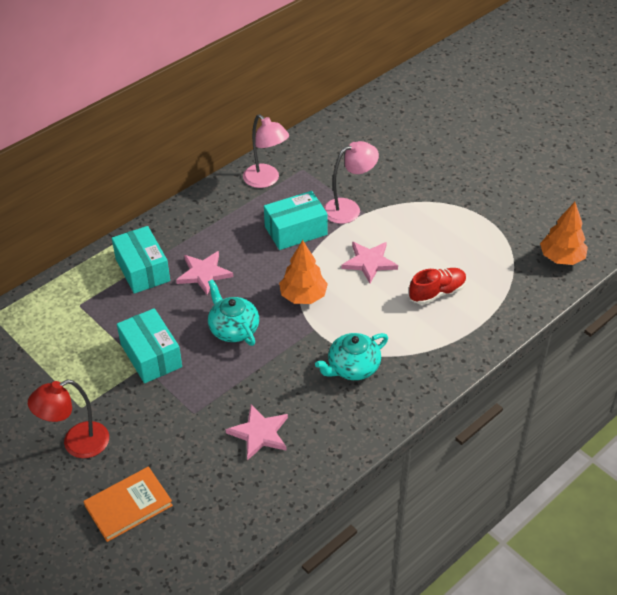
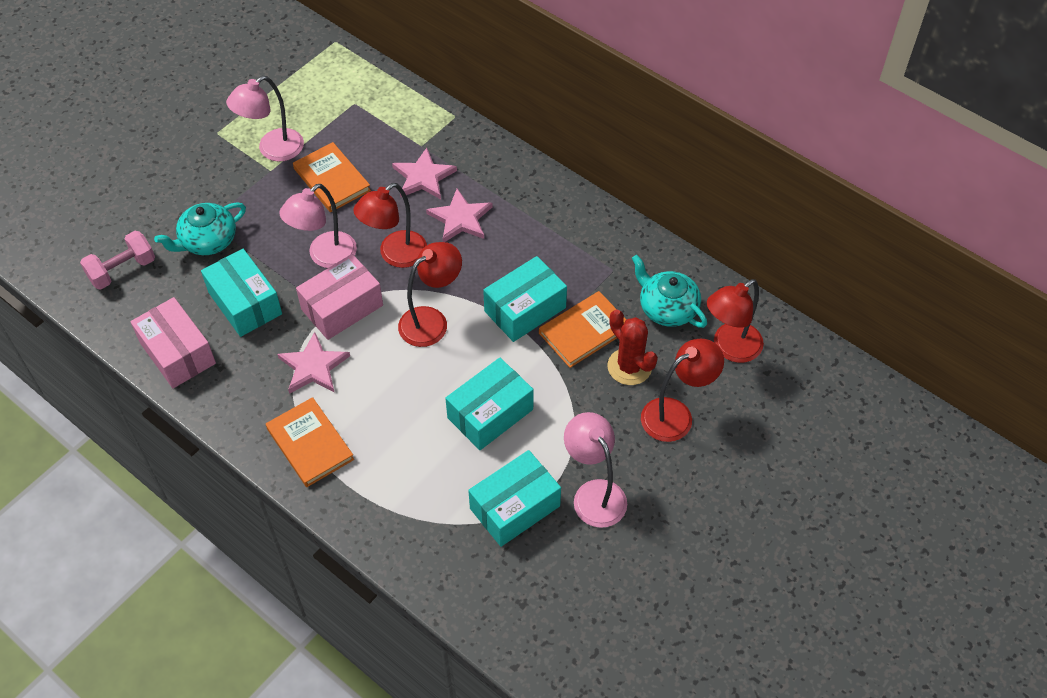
orange book: 1 -> 3
orange tree: 2 -> 0
pink box: 0 -> 2
pink dumbbell: 0 -> 1
pink lamp: 2 -> 3
red cactus: 0 -> 1
red lamp: 1 -> 4
red shoe: 1 -> 0
turquoise box: 3 -> 4

